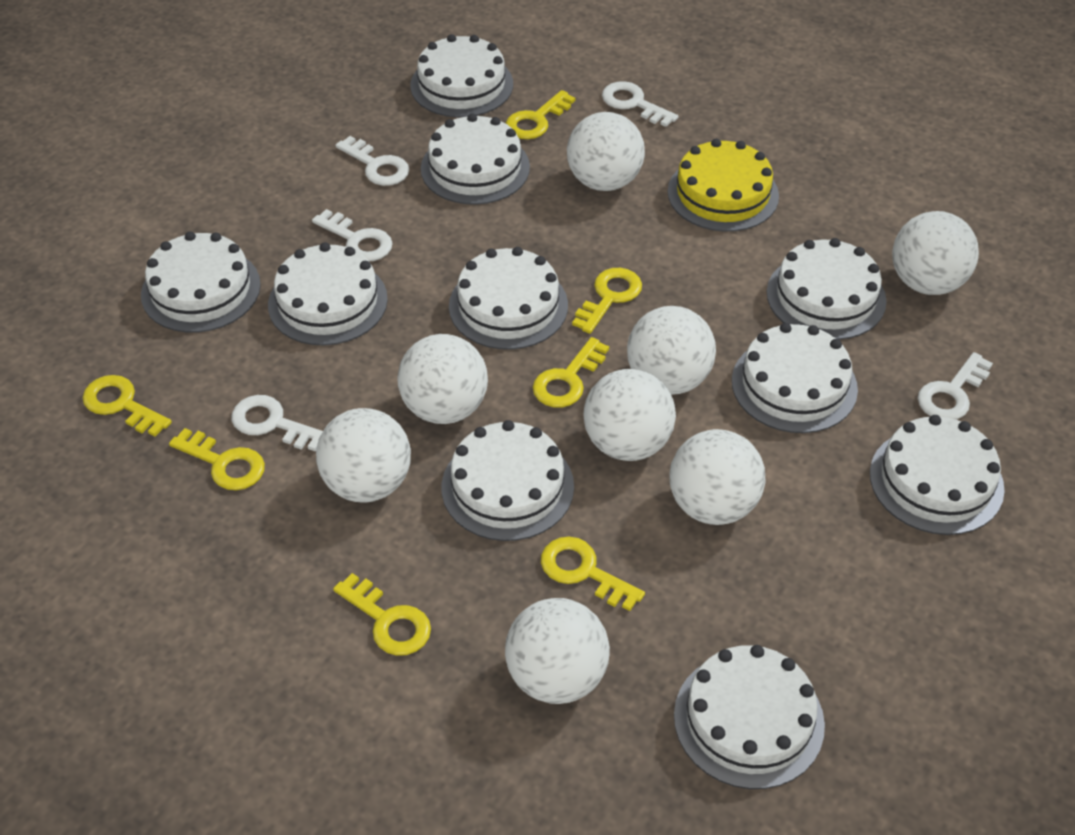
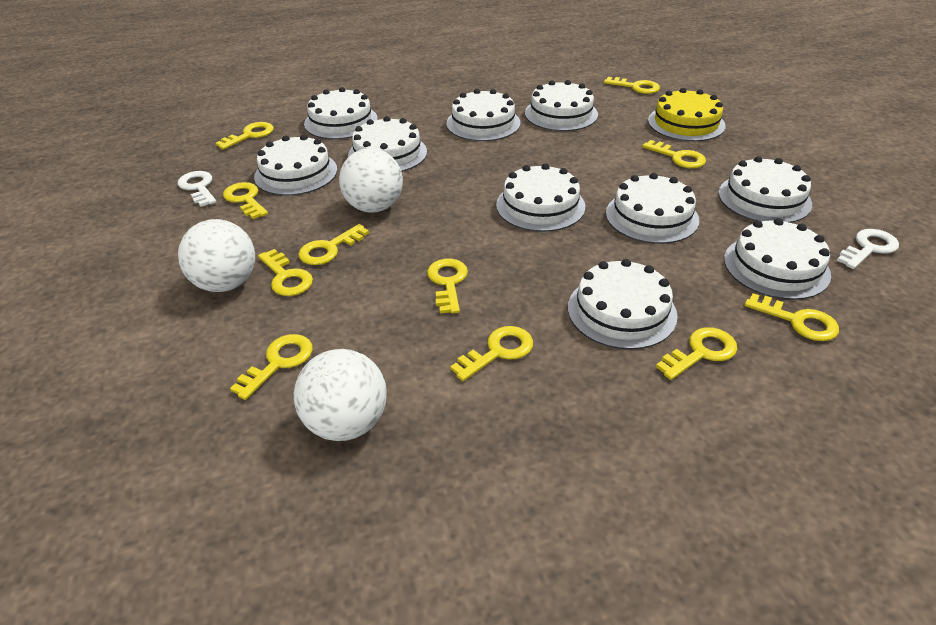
white ball: 8 -> 3
white key: 5 -> 2
yellow key: 7 -> 11

